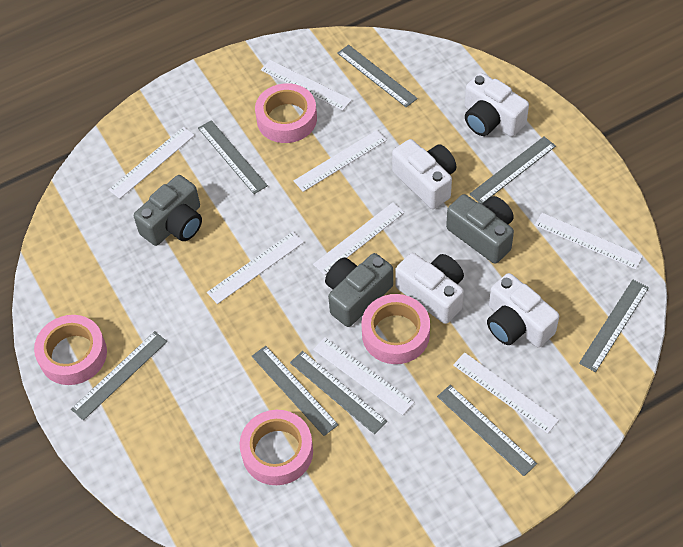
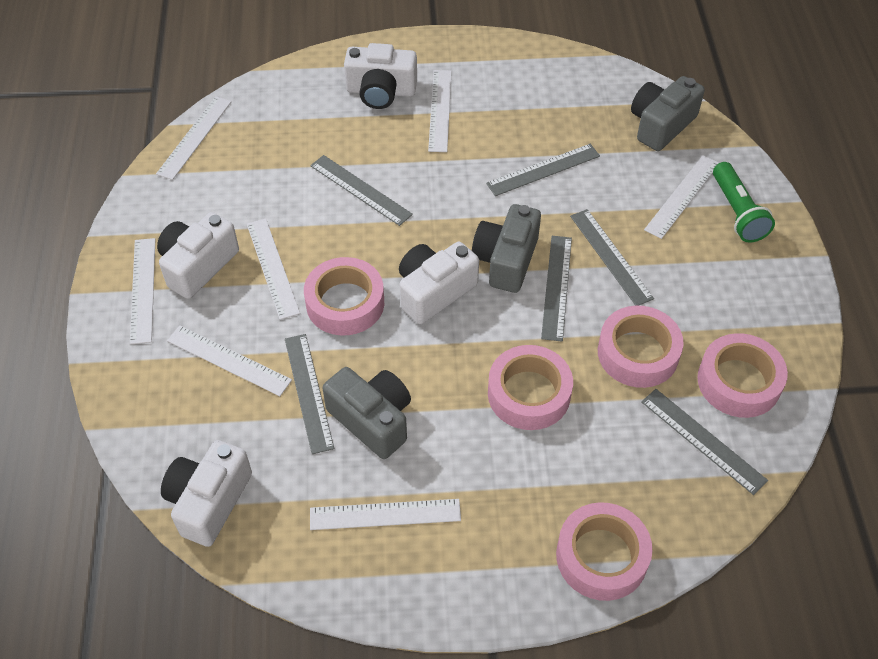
green flashlight: 0 -> 1
grey ruler: 8 -> 6
pink tape: 4 -> 5
white ruler: 8 -> 7

